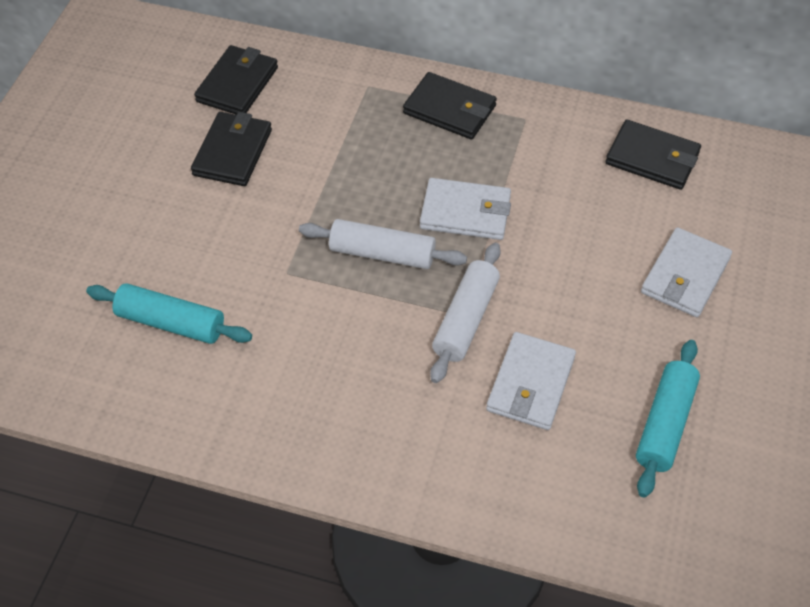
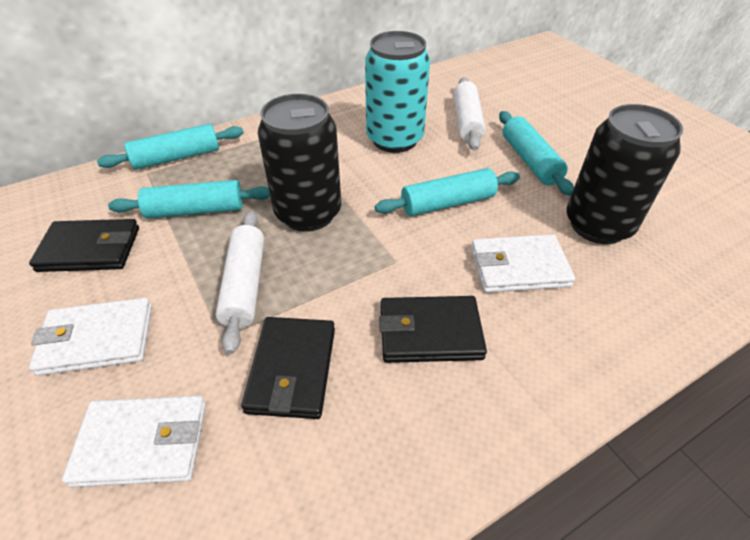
black can: 0 -> 2
black wallet: 4 -> 3
turquoise can: 0 -> 1
turquoise rolling pin: 2 -> 4

